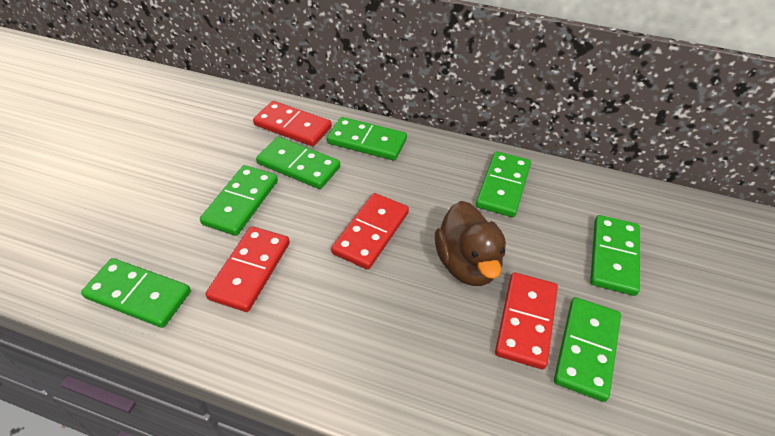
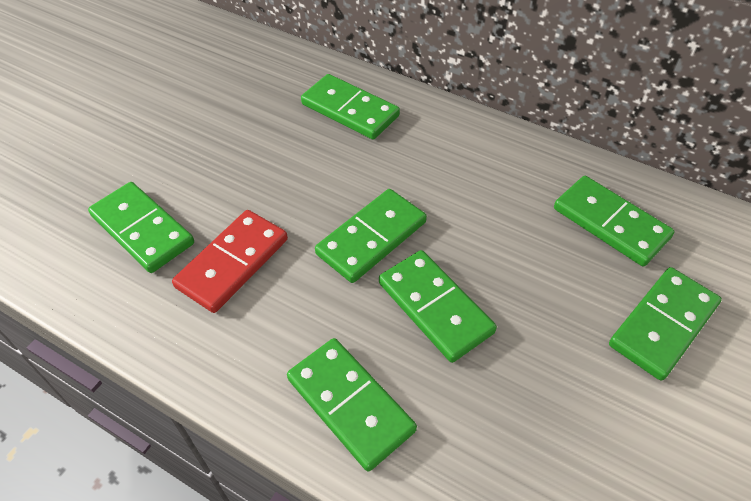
brown duck: 1 -> 0
red domino: 4 -> 1

